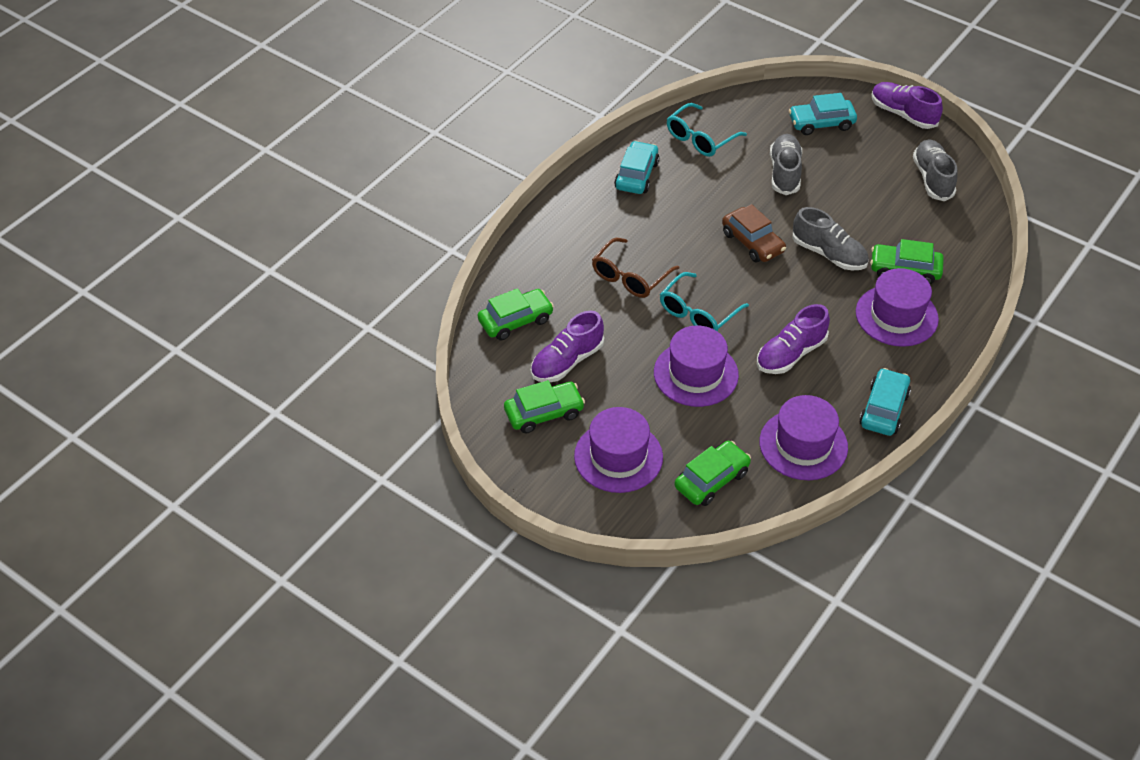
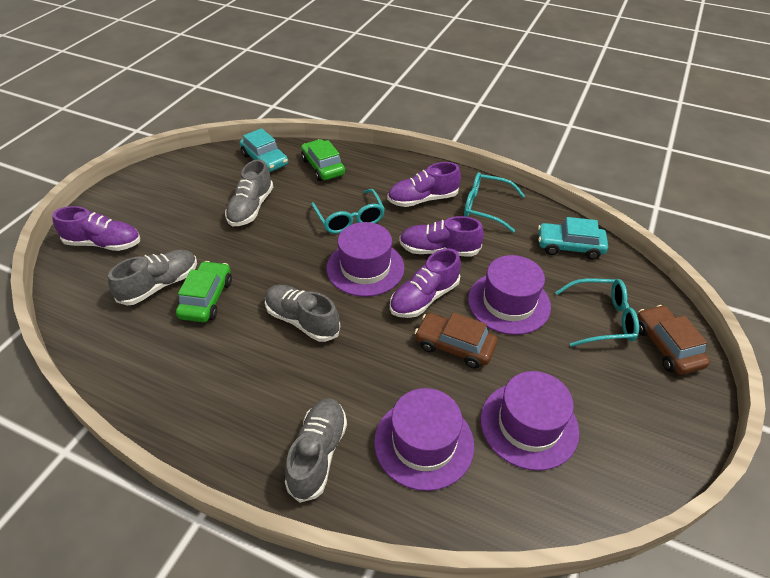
brown car: 1 -> 2
brown glasses: 1 -> 0
green car: 4 -> 2
grey shoe: 3 -> 4
purple shoe: 3 -> 4
turquoise car: 3 -> 2
turquoise glasses: 2 -> 3

